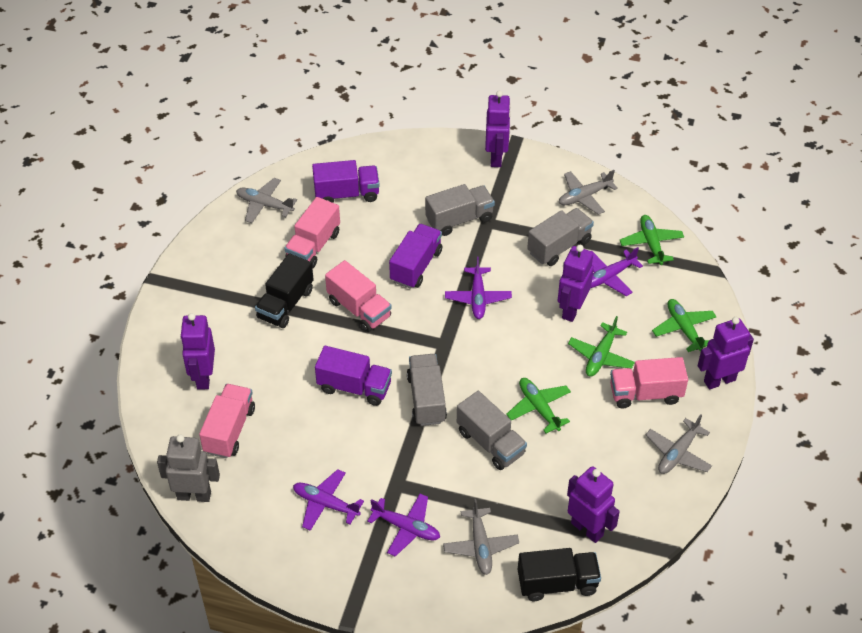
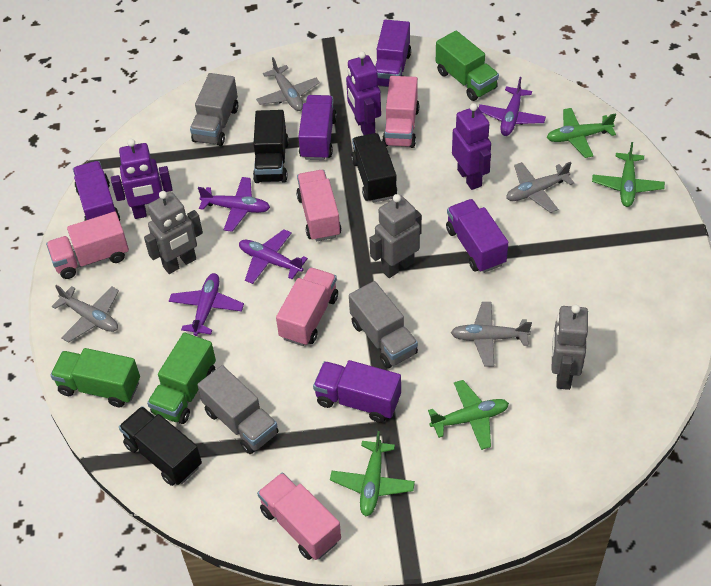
black truck: 2 -> 3
green truck: 0 -> 3
grey robot: 1 -> 3
grey truck: 4 -> 3
pink truck: 4 -> 5
purple robot: 5 -> 3
purple truck: 3 -> 5

